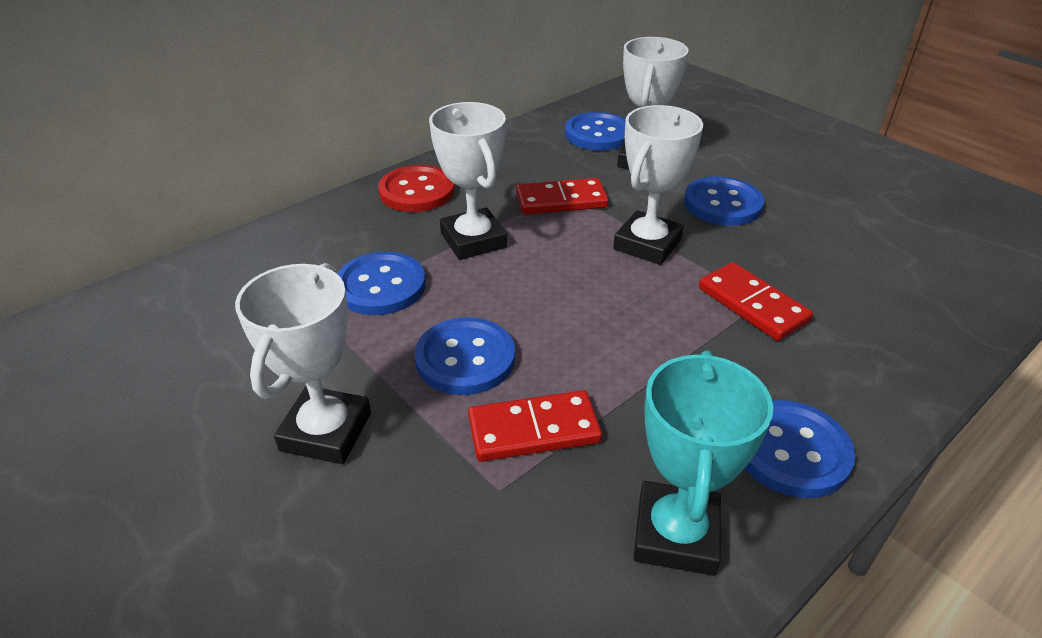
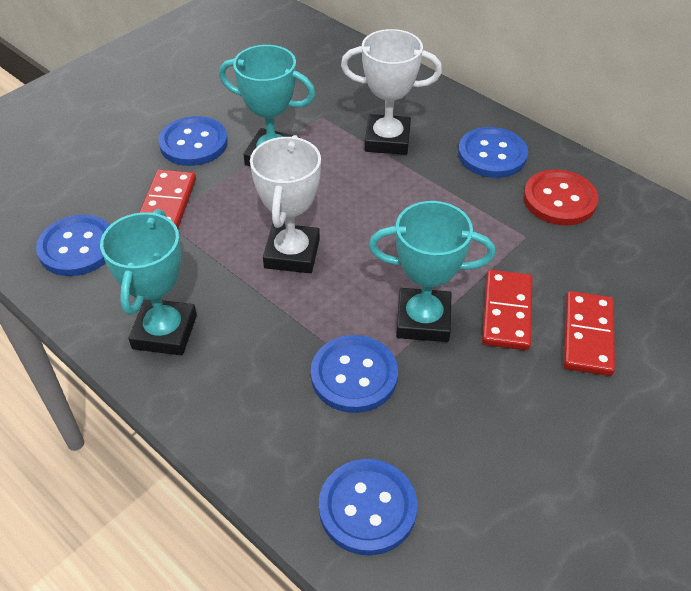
turquoise trophy: 1 -> 3
white trophy: 4 -> 2

